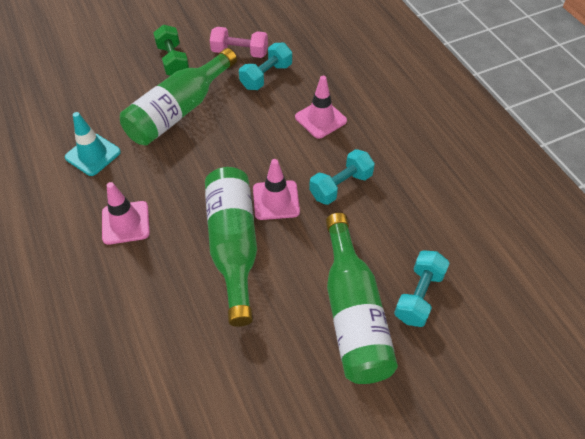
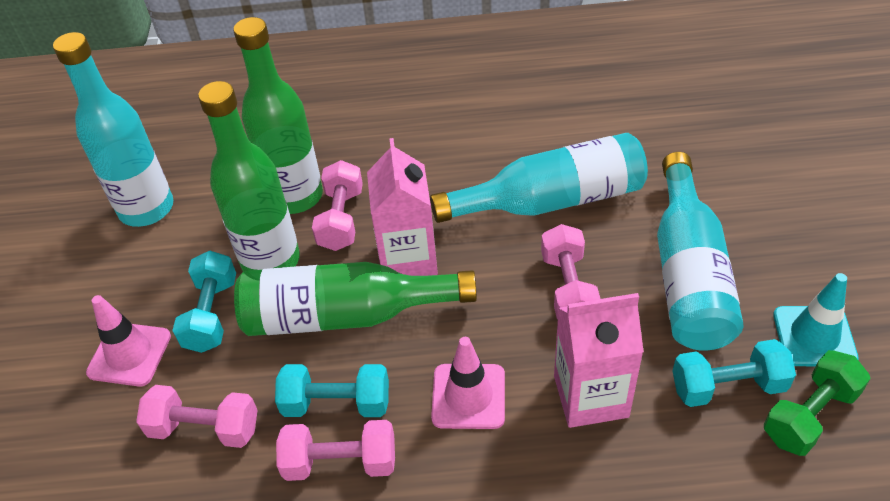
pink carton: 0 -> 2
pink dumbbell: 1 -> 4
pink traffic cone: 3 -> 2
turquoise bottle: 0 -> 3

